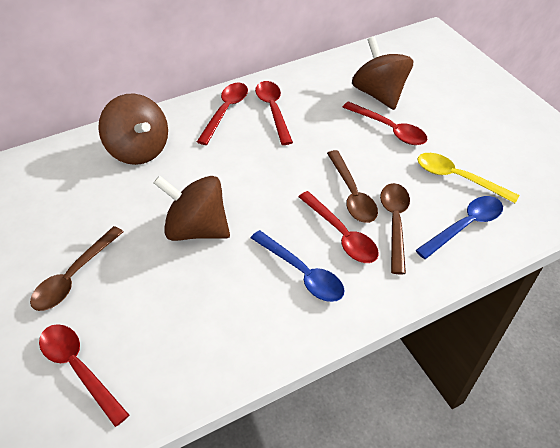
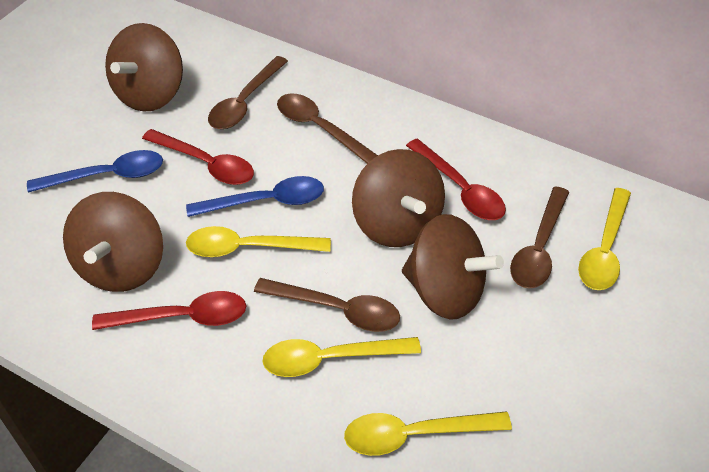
brown spinning top: 3 -> 4
brown spoon: 3 -> 4
red spoon: 5 -> 3
yellow spoon: 1 -> 4

